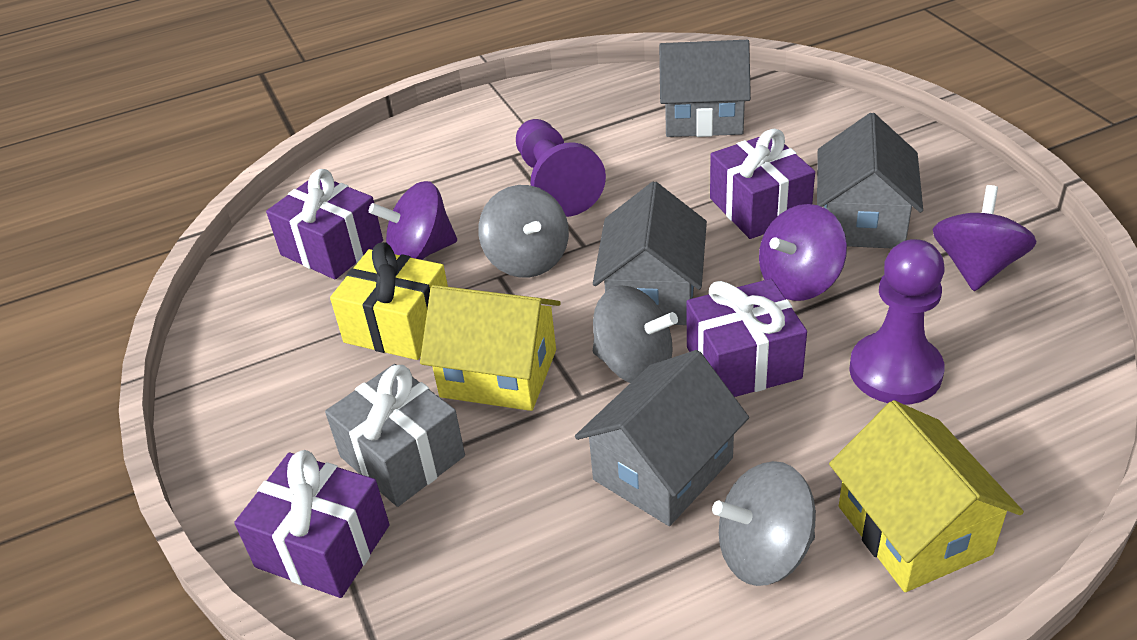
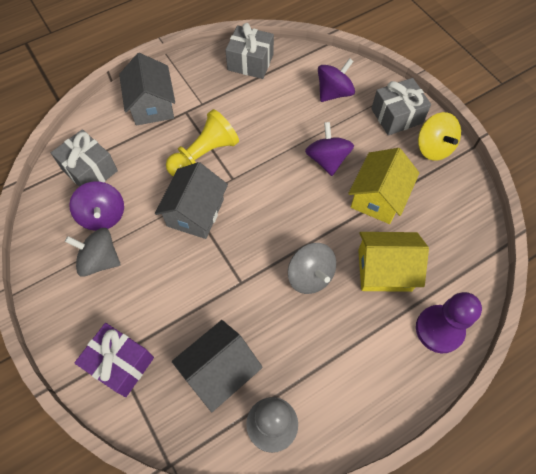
grey gift: 1 -> 3
grey house: 4 -> 3
grey pawn: 0 -> 1
grey spinning top: 3 -> 2
purple gift: 4 -> 1
purple pawn: 2 -> 1
yellow gift: 1 -> 0
yellow pawn: 0 -> 1
yellow spinning top: 0 -> 1

